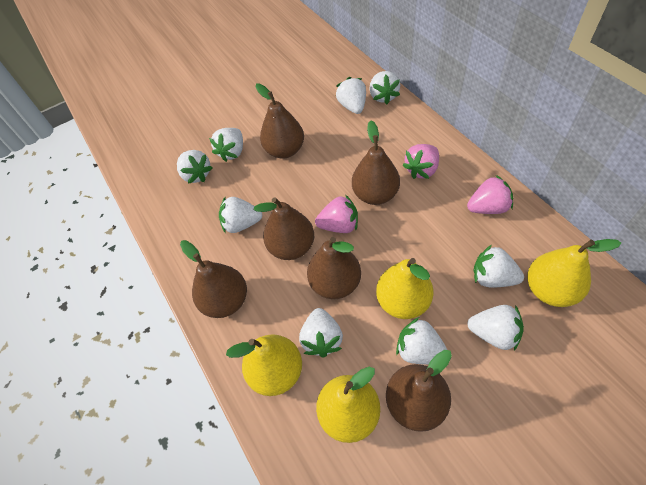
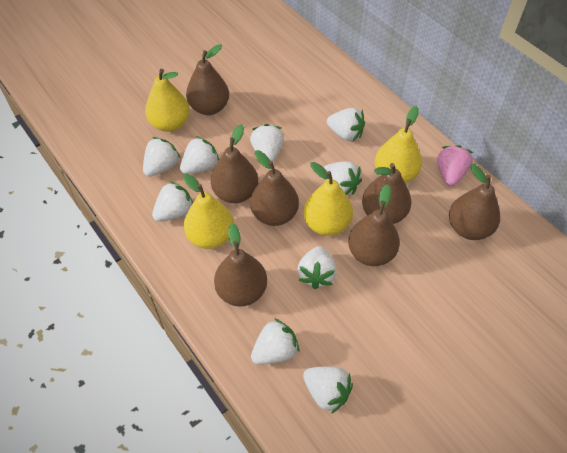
brown pear: 6 -> 7
pink strawberry: 3 -> 1

